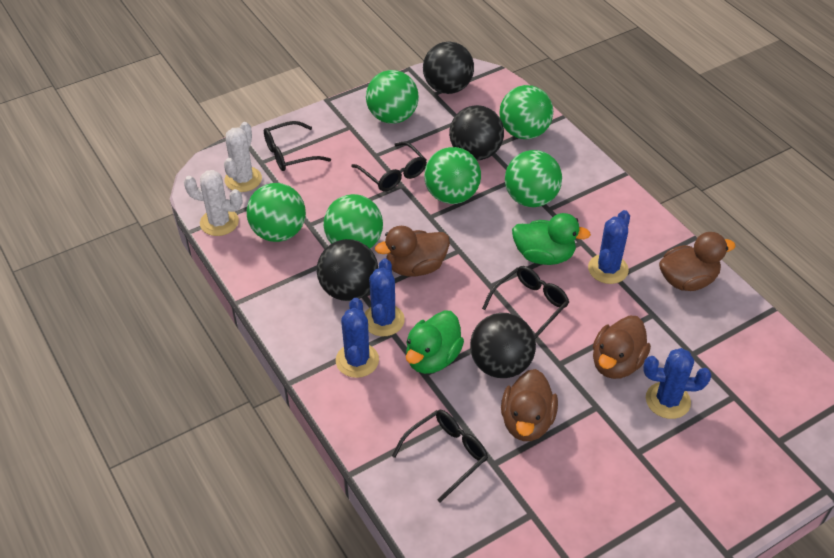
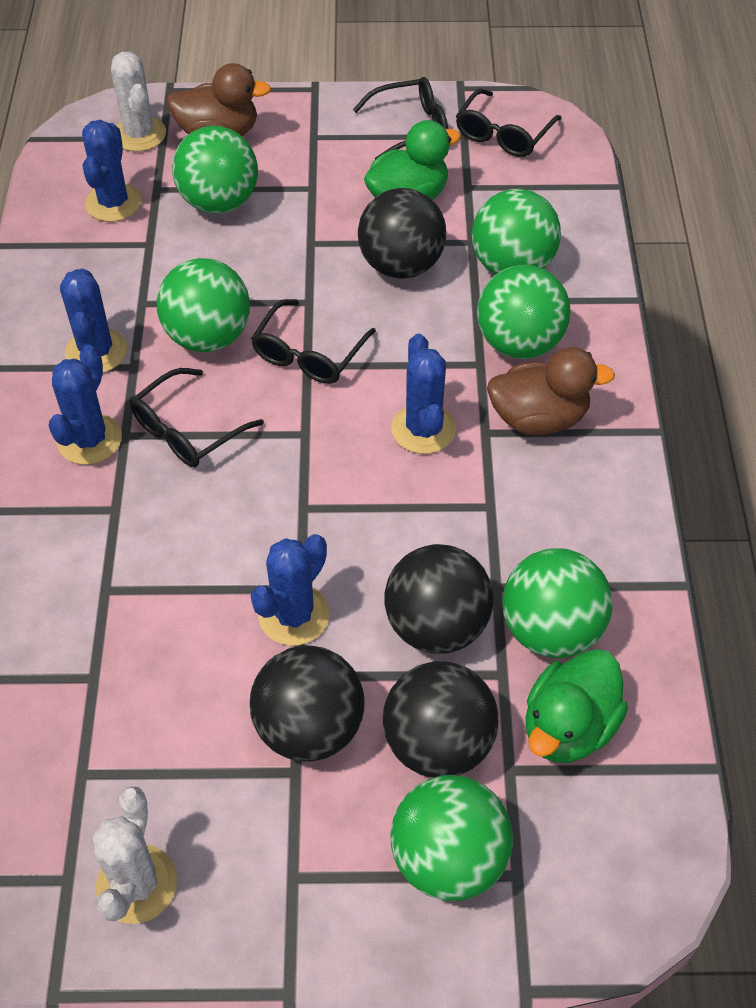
blue cactus: 4 -> 5
brown duck: 4 -> 2

